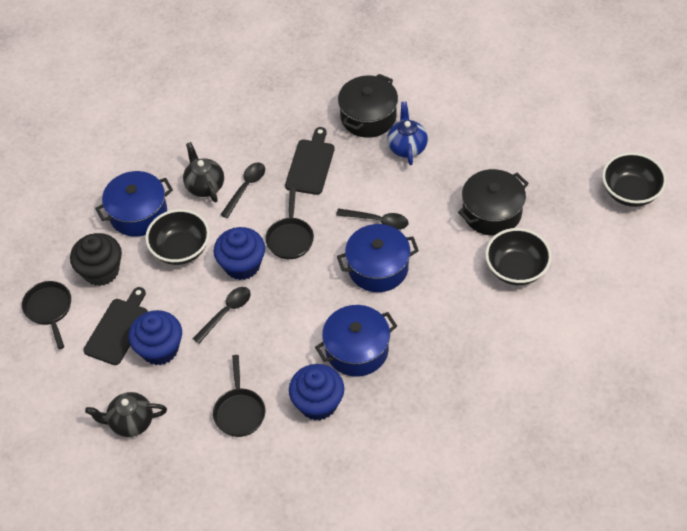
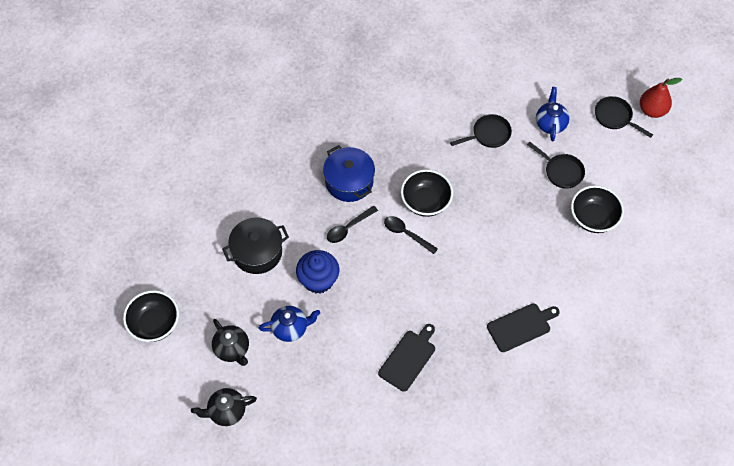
black cupcake: 1 -> 0
black pot: 2 -> 1
black spoon: 3 -> 2
blue cupcake: 3 -> 1
blue pot: 3 -> 1
blue teapot: 1 -> 2
red pear: 0 -> 1

